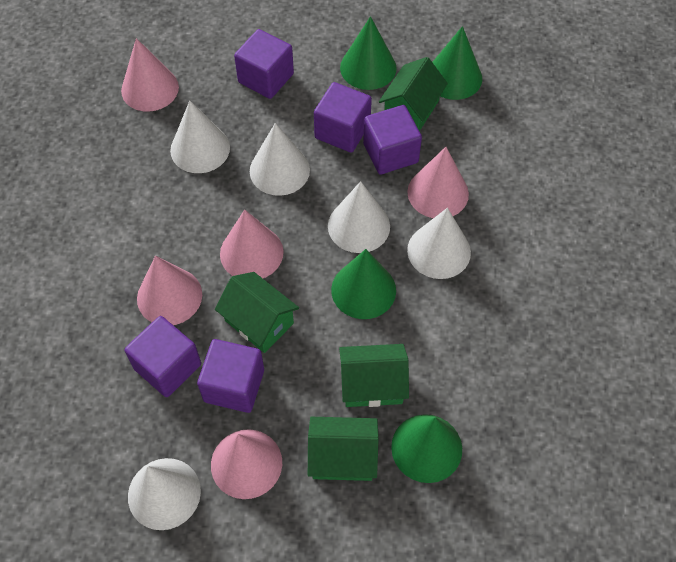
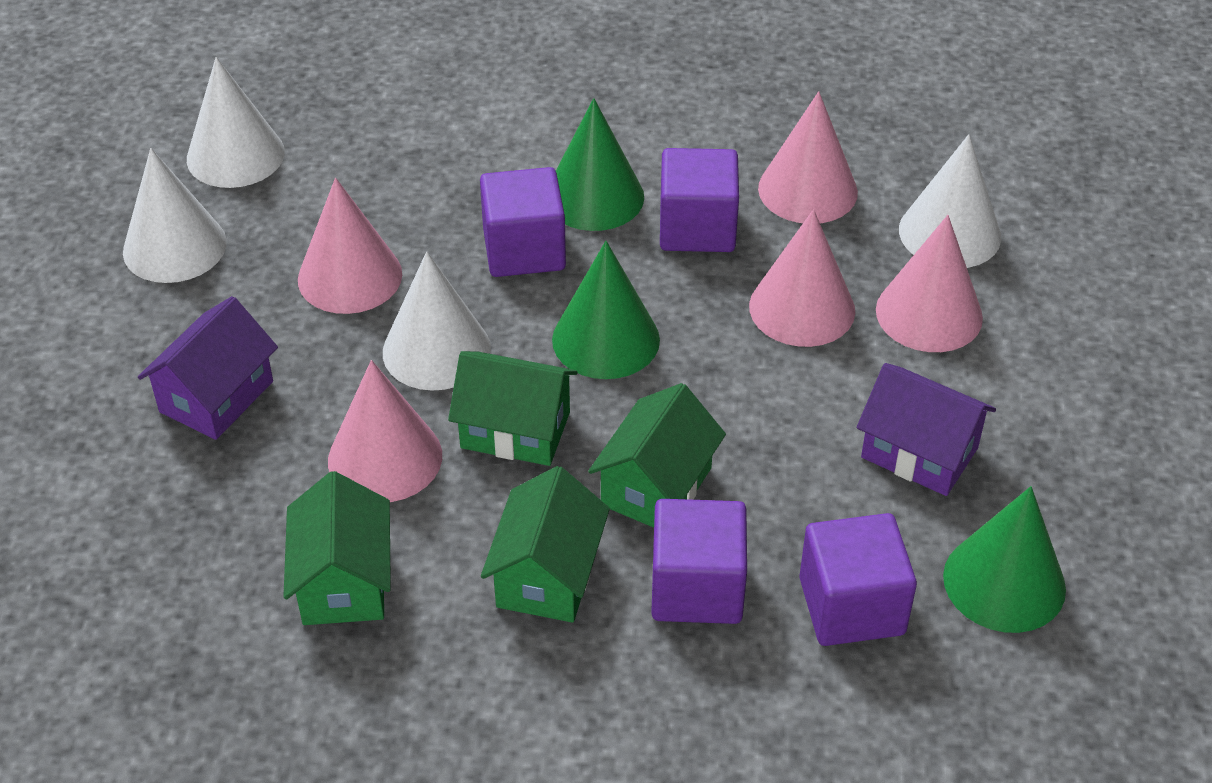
green cone: 4 -> 3
purple cube: 5 -> 4
purple house: 0 -> 2
white cone: 5 -> 4

